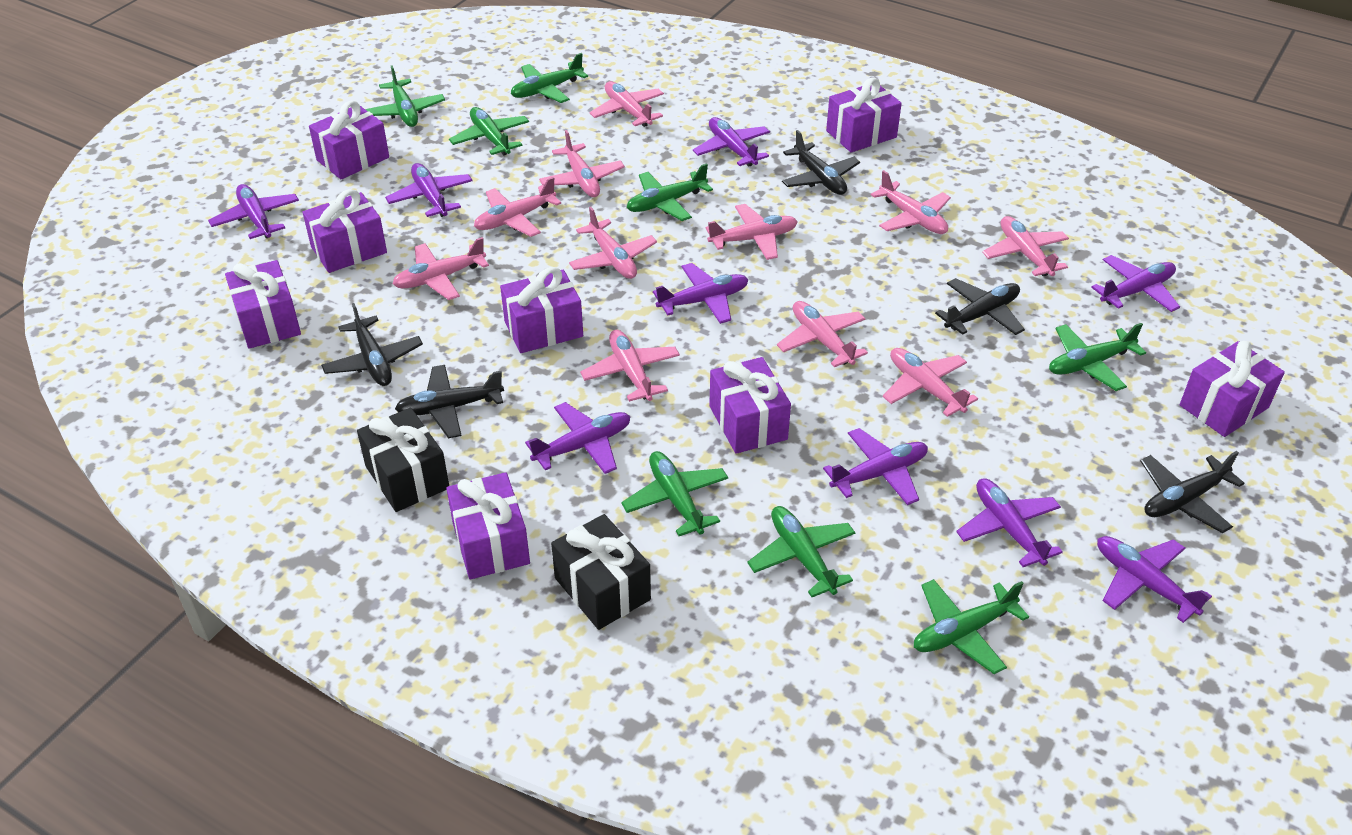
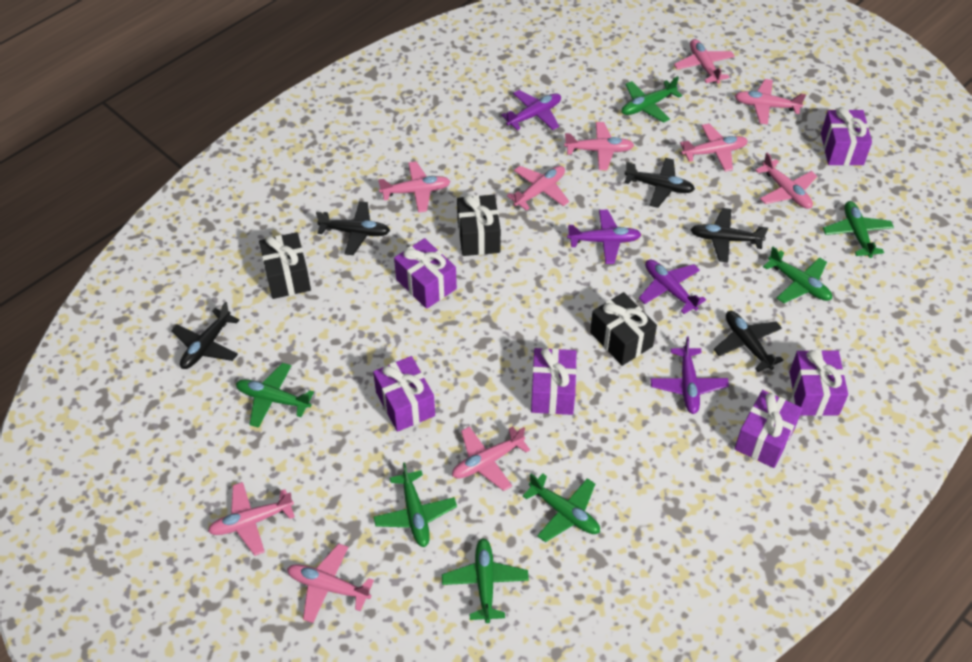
black gift: 2 -> 3
green plane: 8 -> 7
pink plane: 11 -> 10
purple gift: 8 -> 6
purple plane: 9 -> 4

